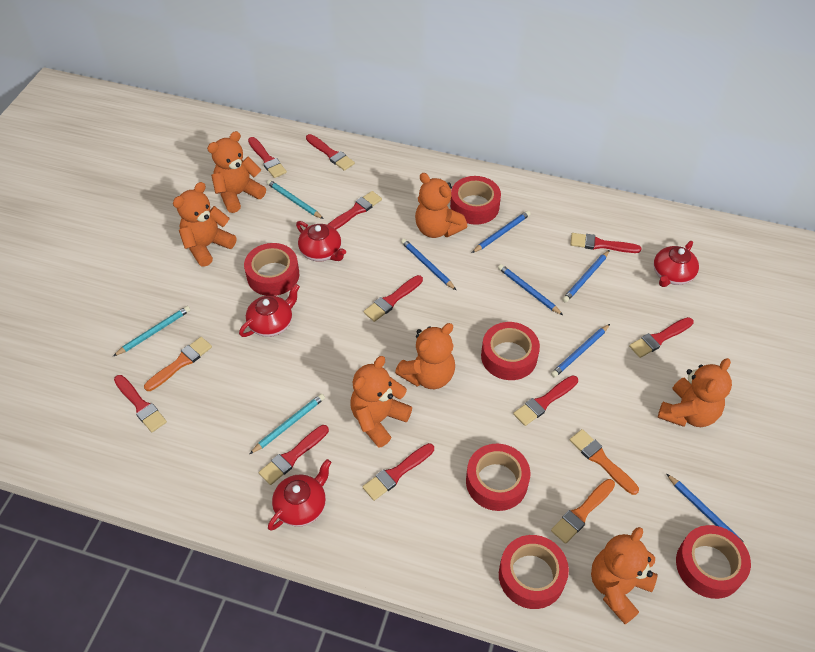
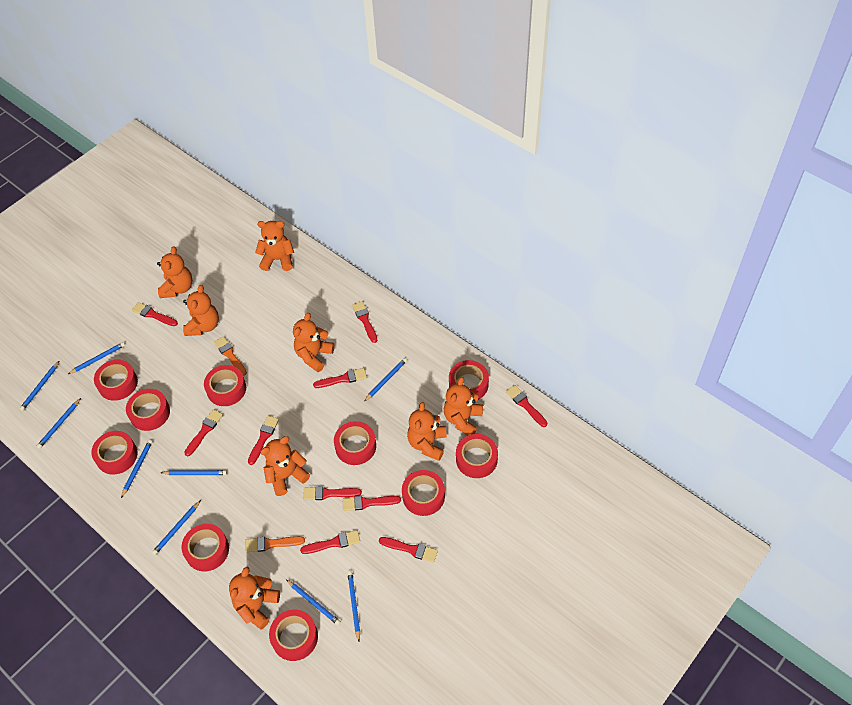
blue pencil: 6 -> 9
orange brush: 3 -> 2
orange teddy bear: 7 -> 8
red tape: 6 -> 10
red teapot: 4 -> 0
turquoise pencil: 3 -> 0

